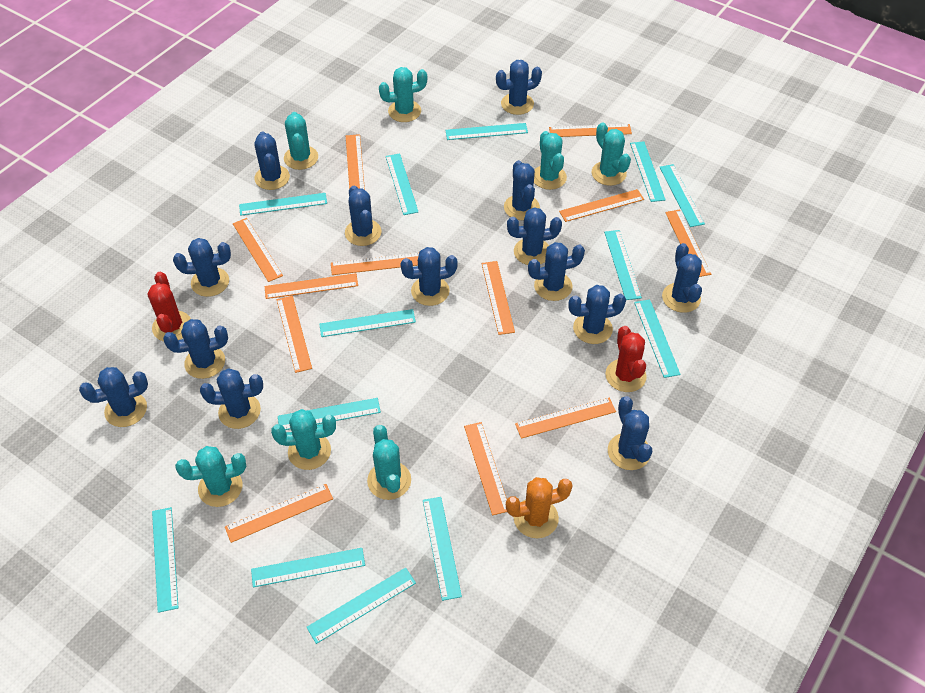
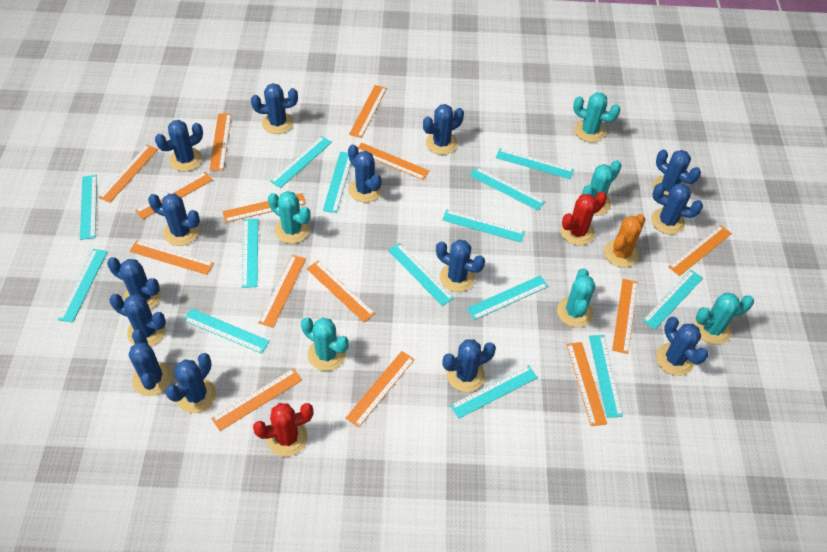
orange ruler: 12 -> 14
turquoise cactus: 7 -> 6
turquoise ruler: 13 -> 14

